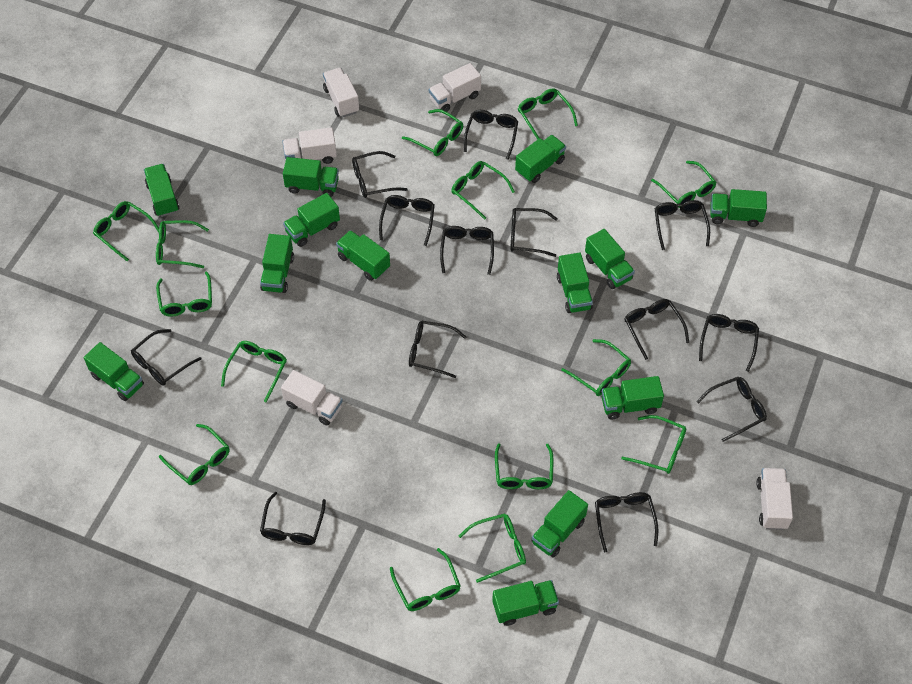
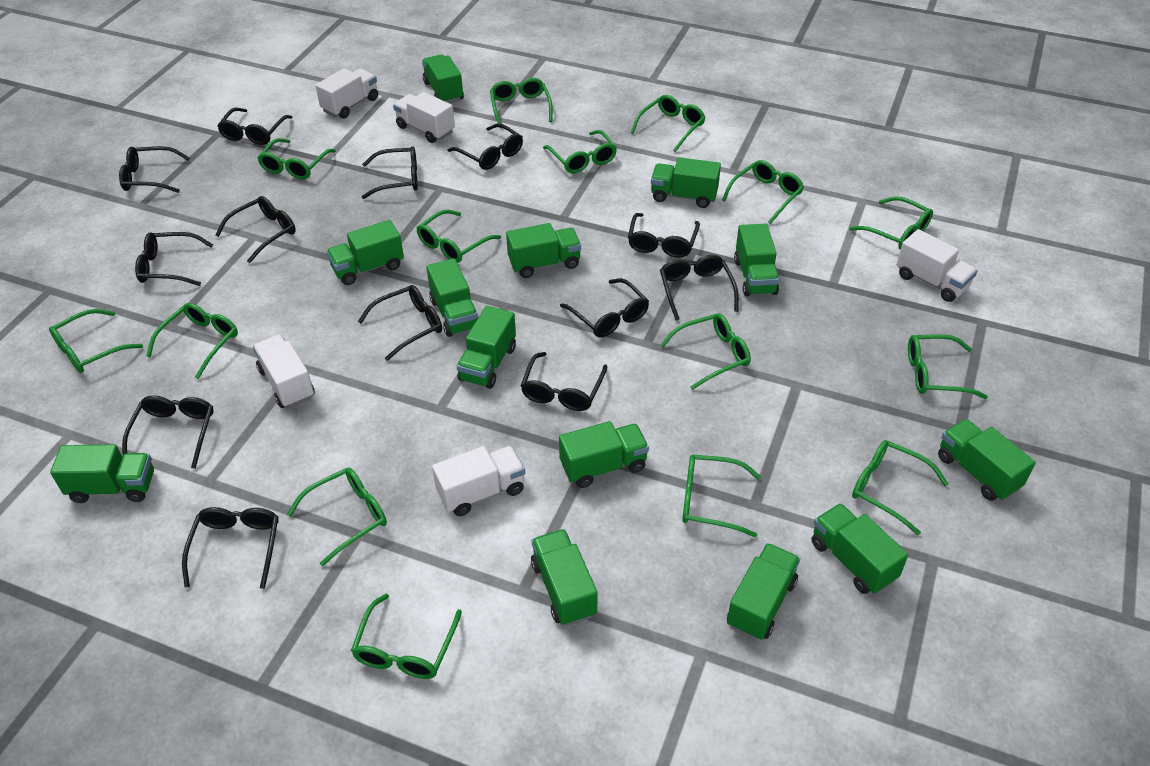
green glasses: 14 -> 15

